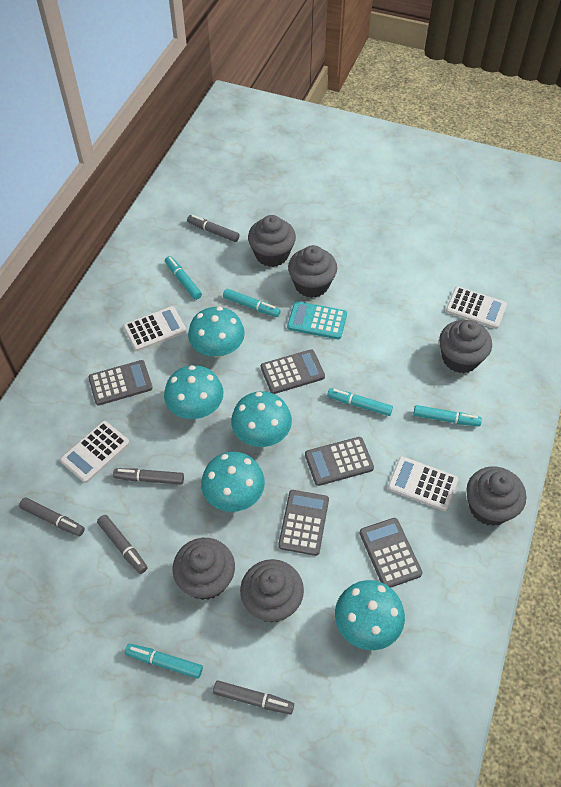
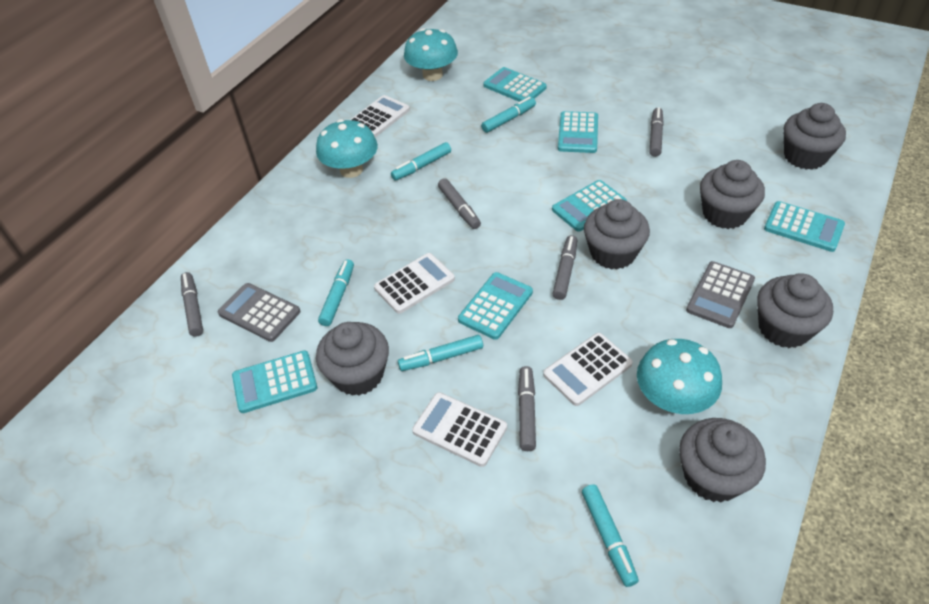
grey calculator: 5 -> 2
turquoise calculator: 1 -> 6
turquoise mushroom: 5 -> 3

